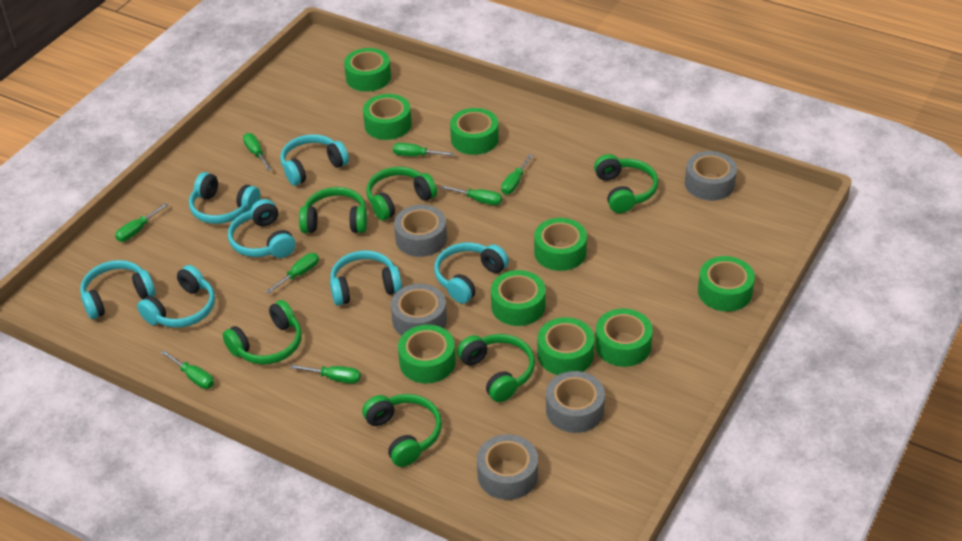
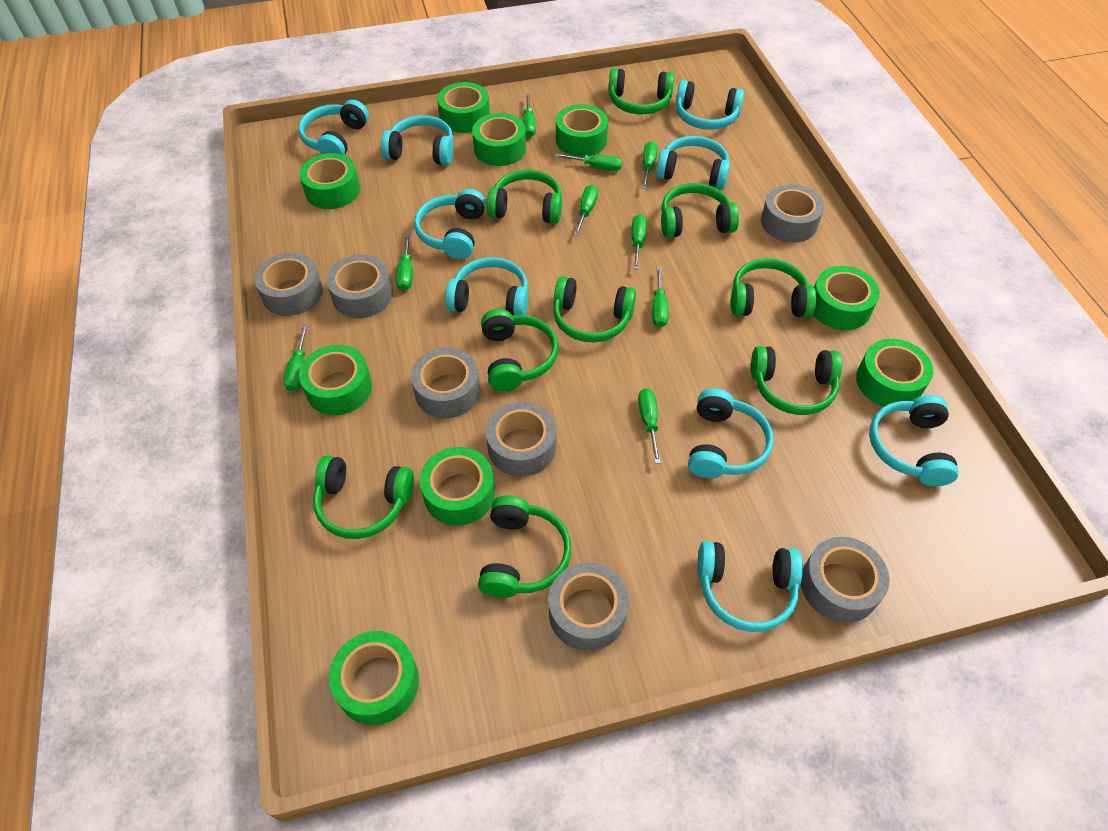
green headphones: 6 -> 9
green screwdriver: 8 -> 9
grey tape: 5 -> 7
turquoise headphones: 7 -> 9

